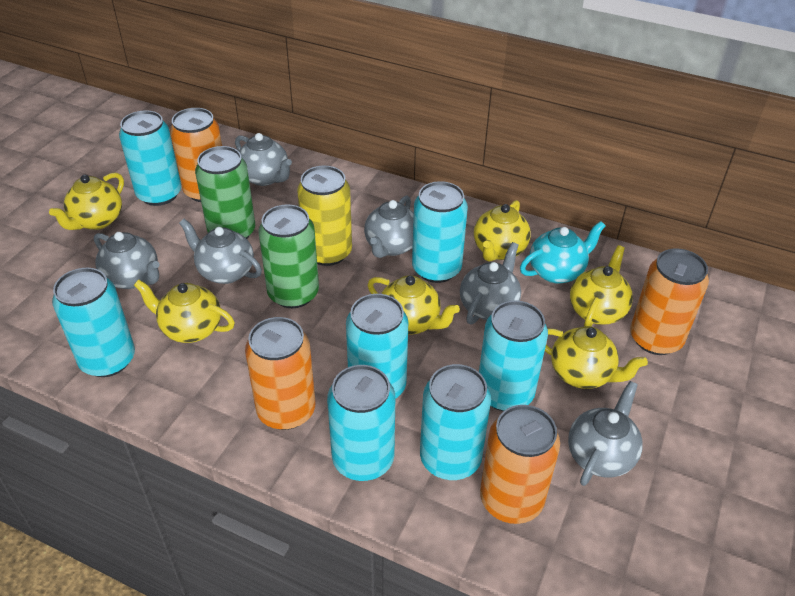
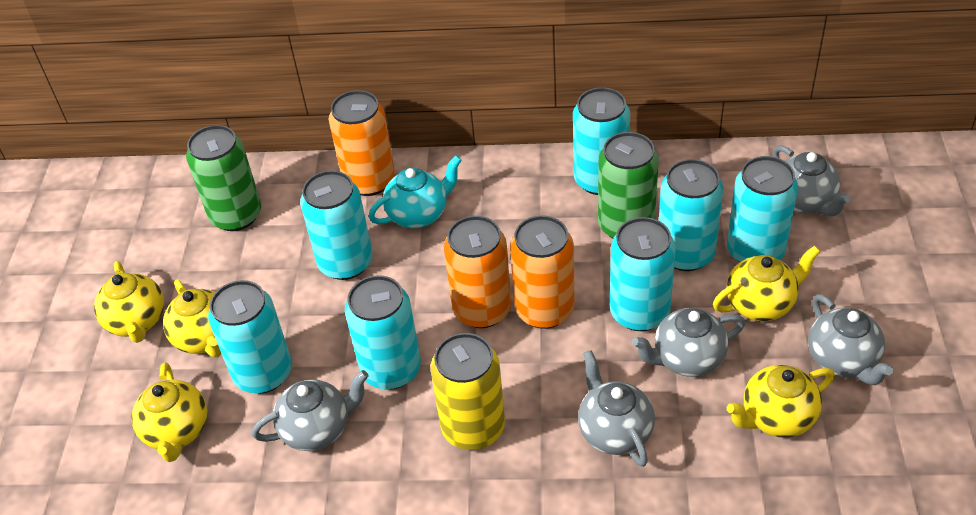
grey teapot: 6 -> 5
orange can: 4 -> 3
yellow teapot: 6 -> 5

